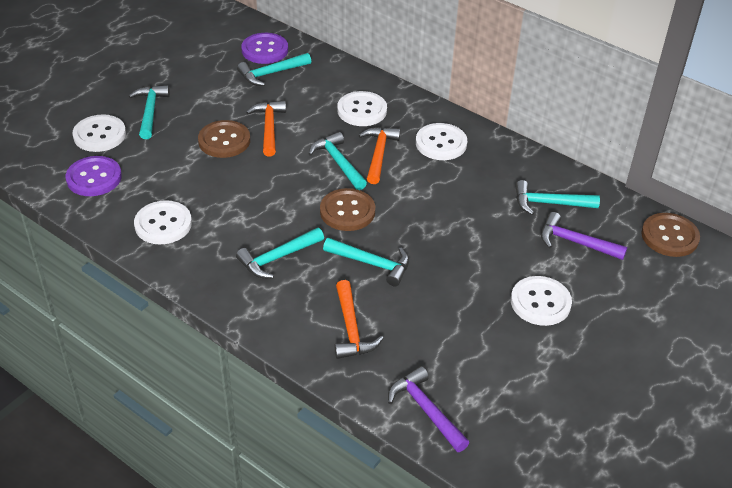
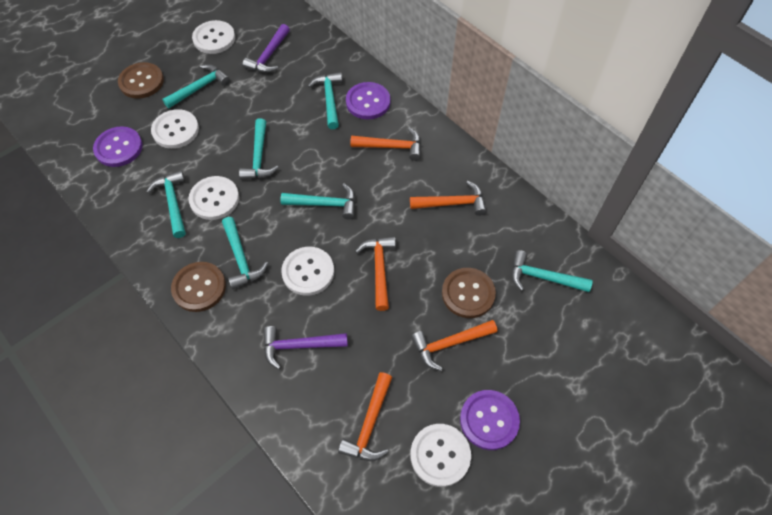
orange hammer: 3 -> 5
purple button: 2 -> 3
turquoise hammer: 6 -> 7

